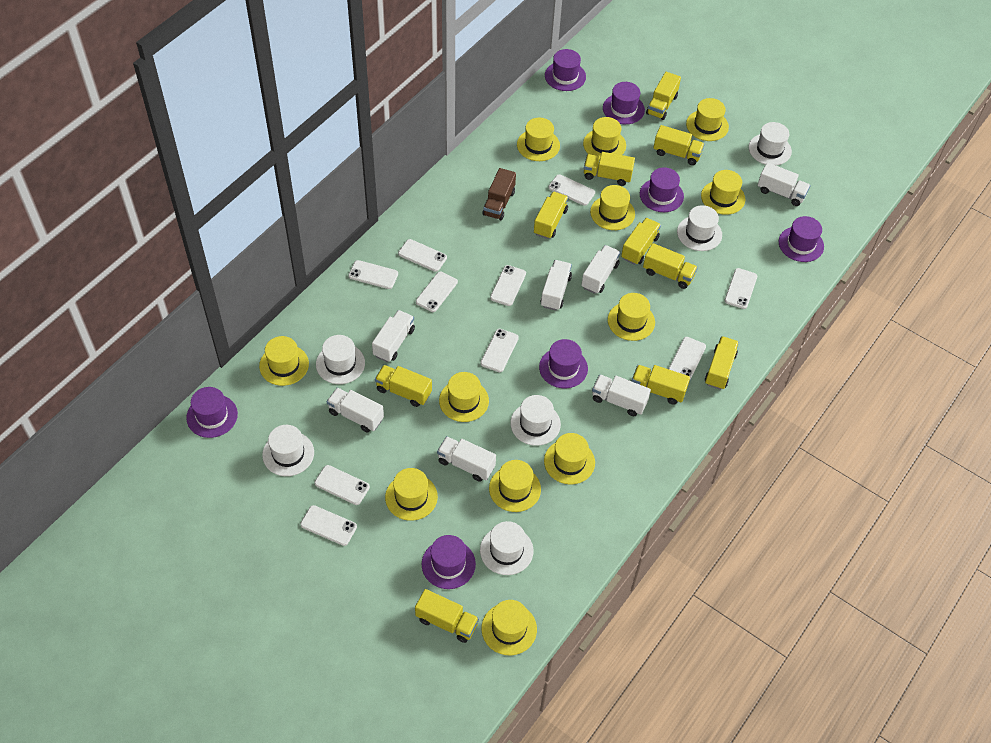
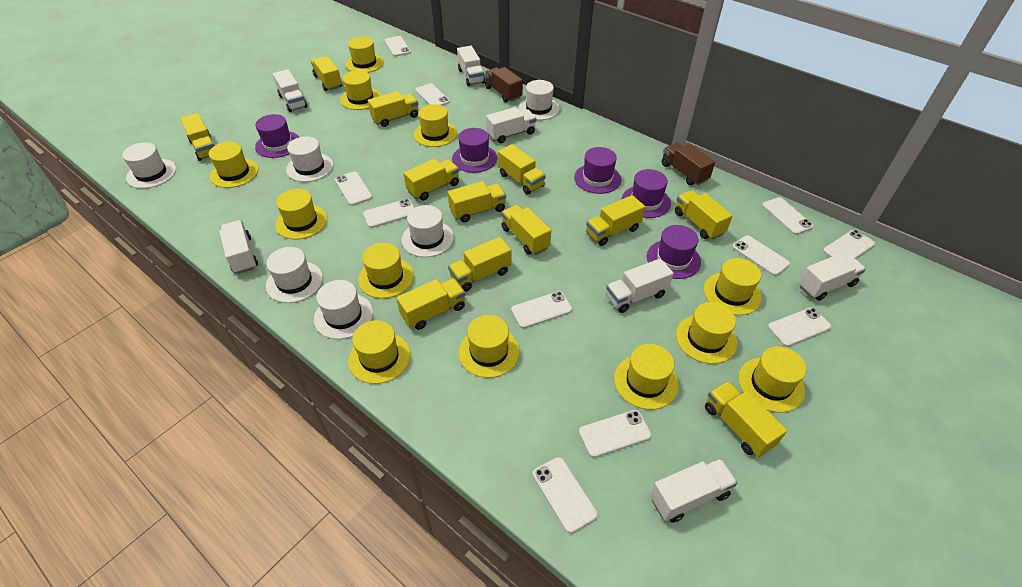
brown truck: 1 -> 2
purple hat: 7 -> 5
white phone: 10 -> 11
yellow truck: 10 -> 12

